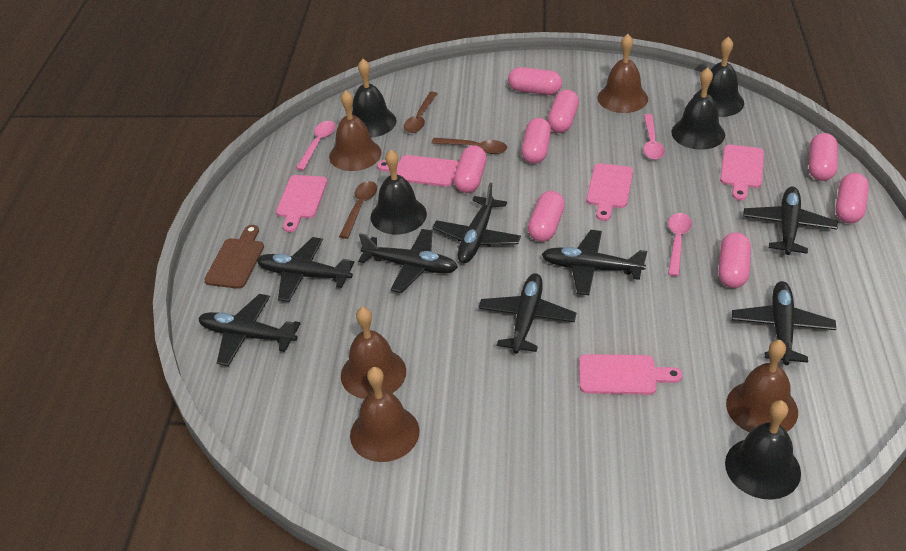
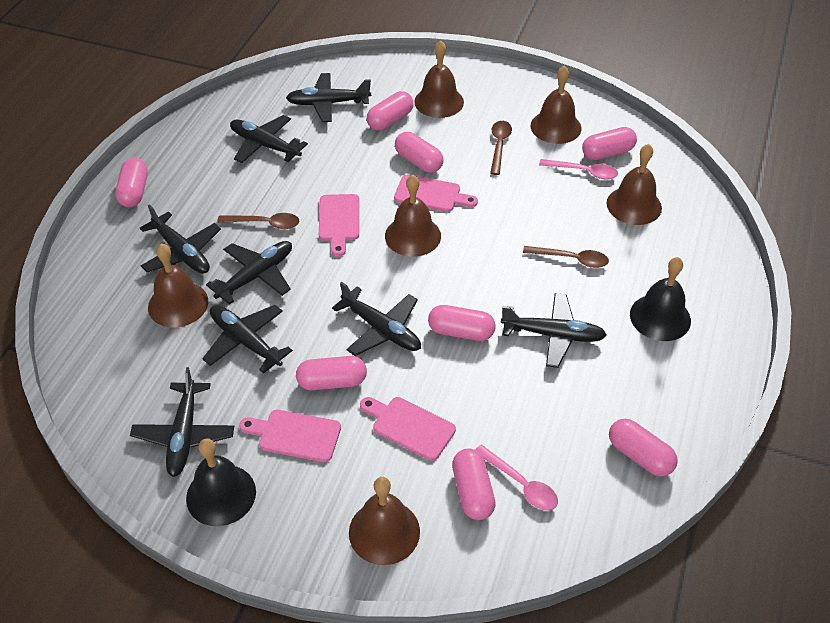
black bell: 5 -> 2
brown bell: 5 -> 6
brown cutting board: 1 -> 0
pink cutting board: 5 -> 4
pink spoon: 3 -> 2

